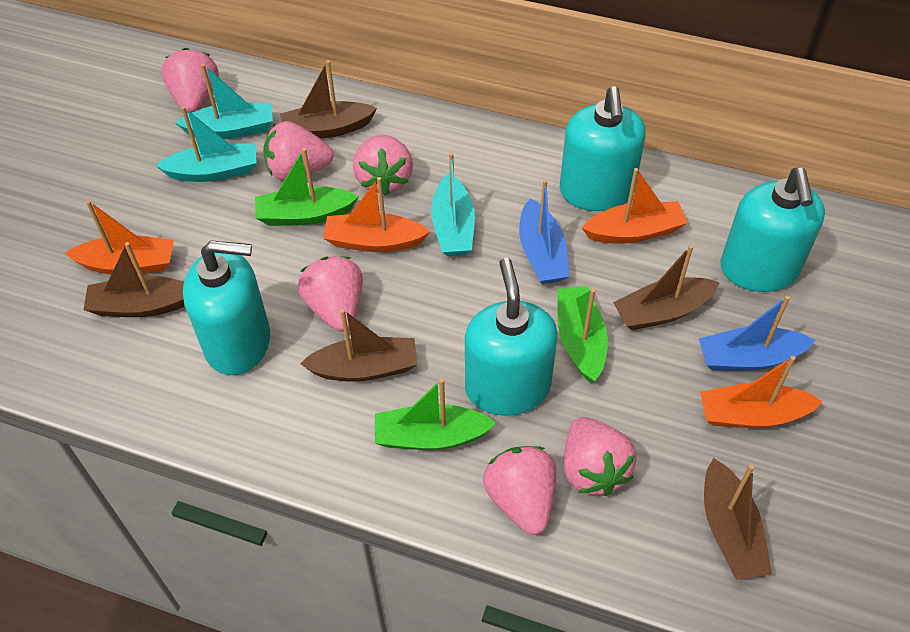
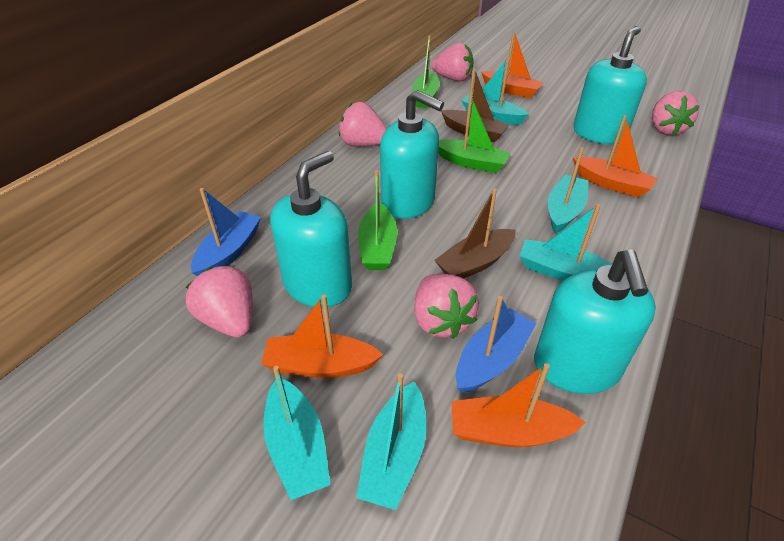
brown boat: 5 -> 2
pink strawberry: 6 -> 5
turquoise boat: 3 -> 5

